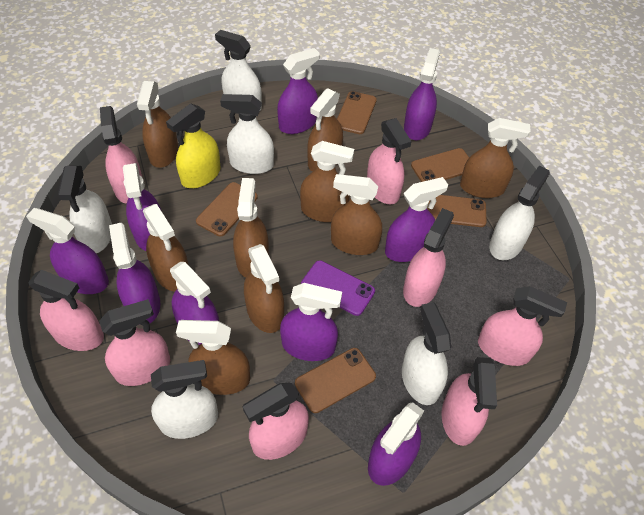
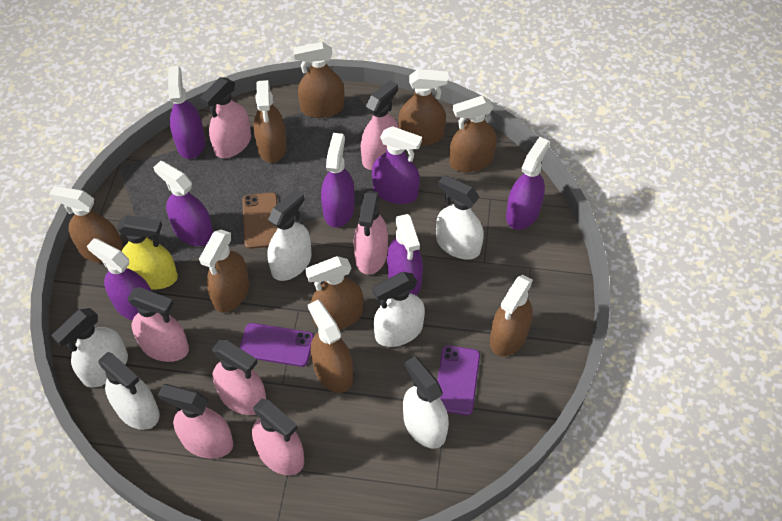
brown phone: 5 -> 1
pink spray bottle: 8 -> 7
purple phone: 1 -> 2
purple spray bottle: 9 -> 7

